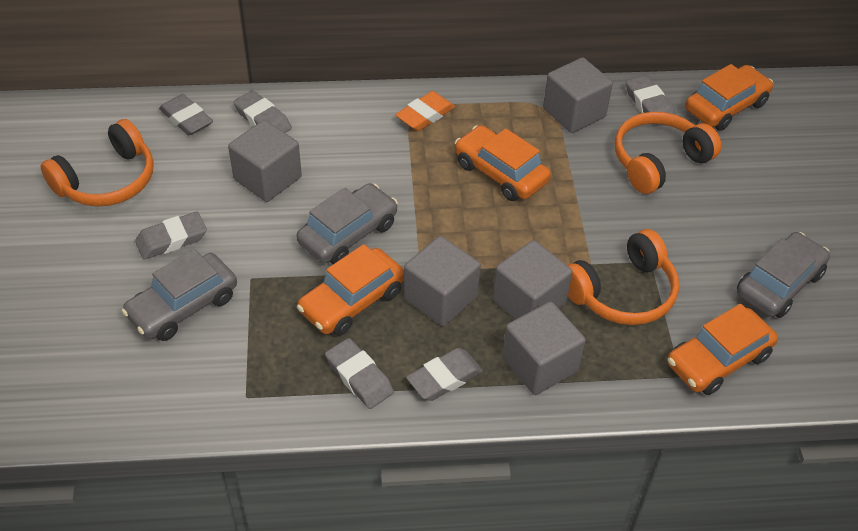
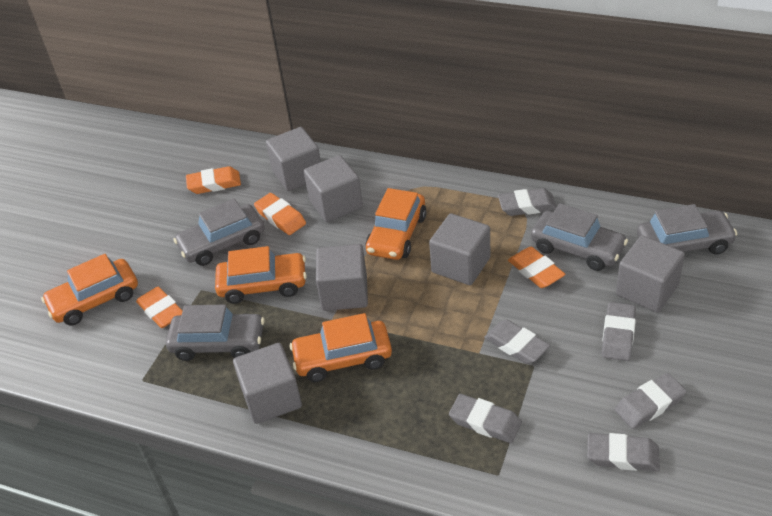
grey car: 3 -> 4
grey cube: 5 -> 6
orange eraser: 1 -> 4
orange headphones: 3 -> 0

